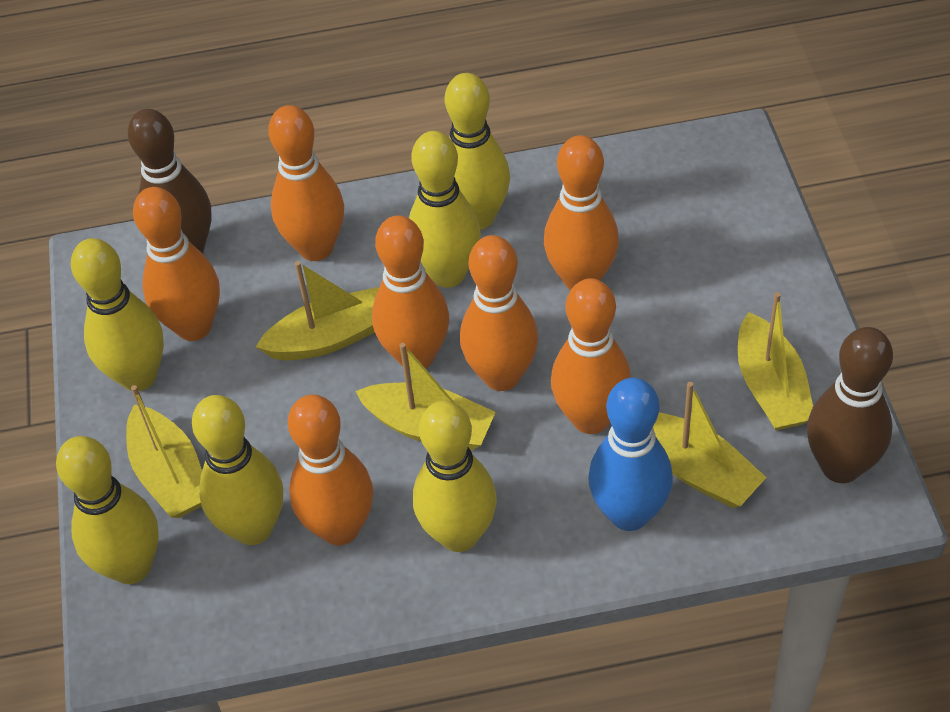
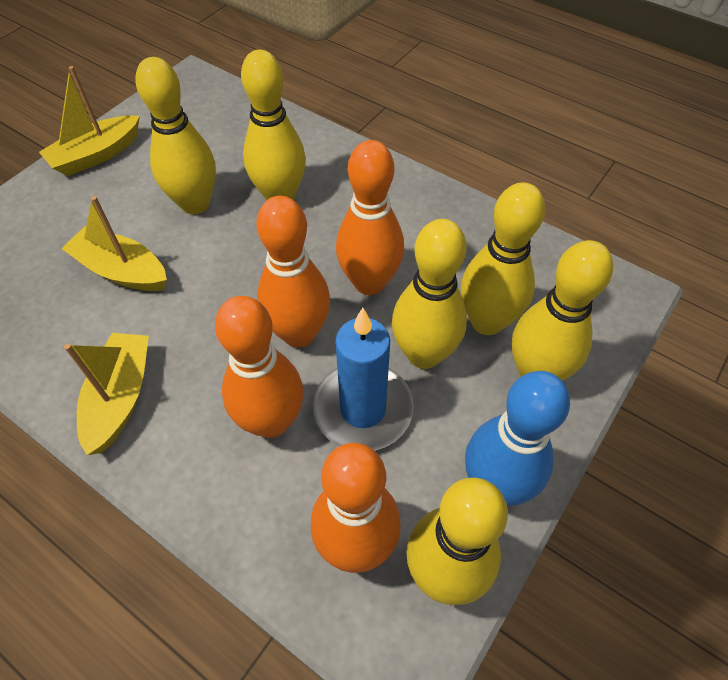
blue candle: 0 -> 1
brown bowling pin: 2 -> 0
orange bowling pin: 7 -> 4
yellow boat: 5 -> 3

